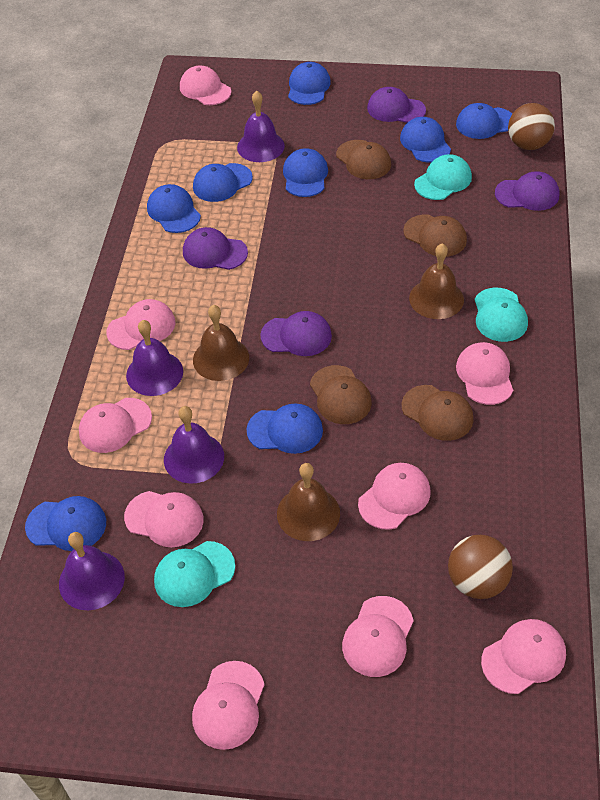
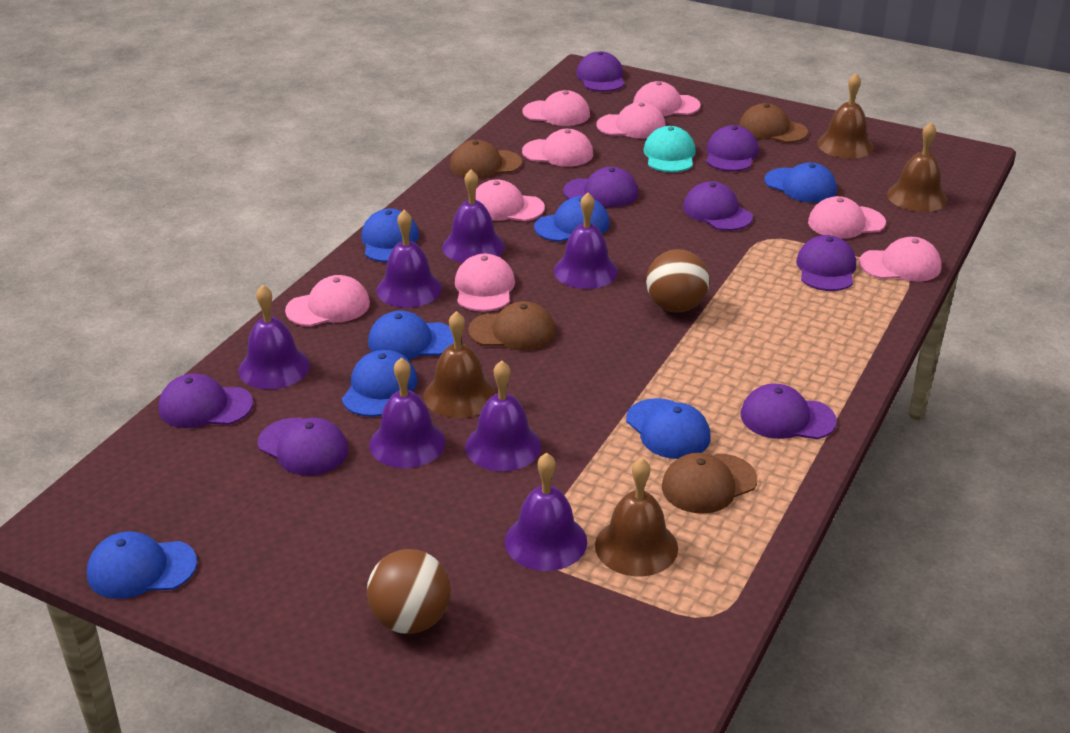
blue cap: 8 -> 7
brown bell: 3 -> 4
purple bell: 4 -> 7
purple cap: 4 -> 8
turquoise cap: 3 -> 1

